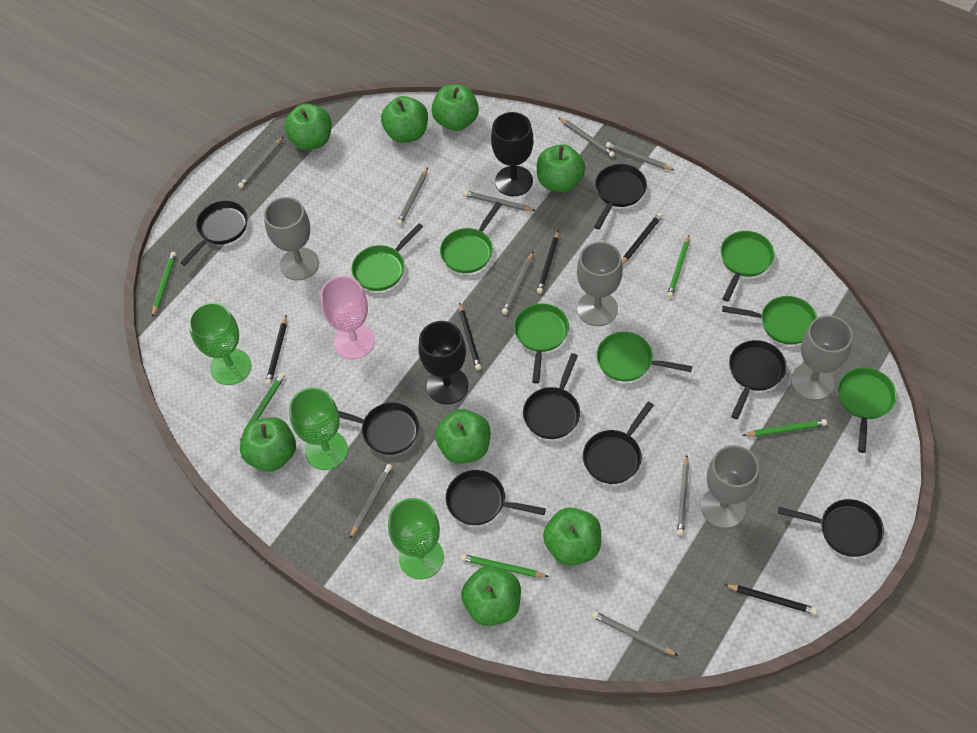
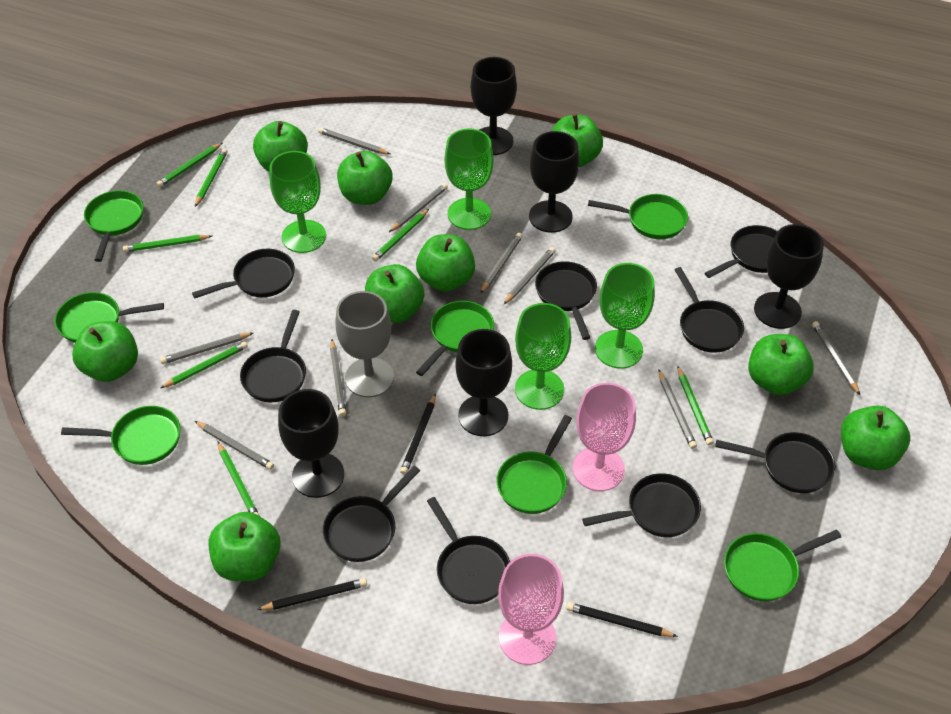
black goblet: 2 -> 5
black pan: 8 -> 9
black pencil: 5 -> 3
green apple: 8 -> 9
green goblet: 3 -> 4
green pencil: 5 -> 7
grey goblet: 4 -> 1
pink goblet: 1 -> 2

